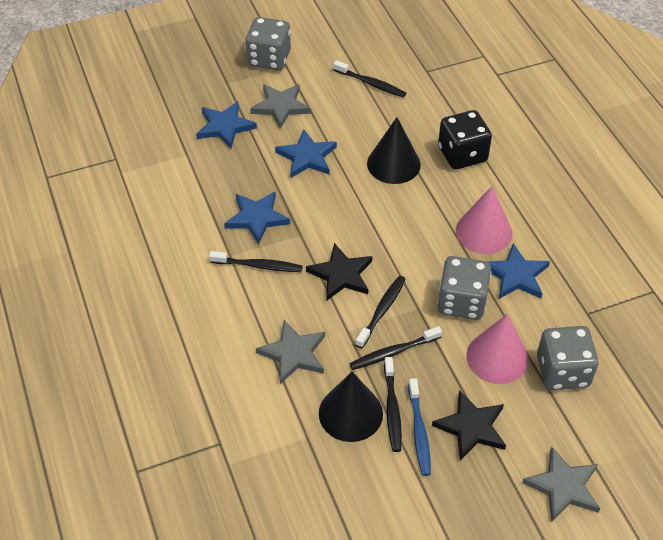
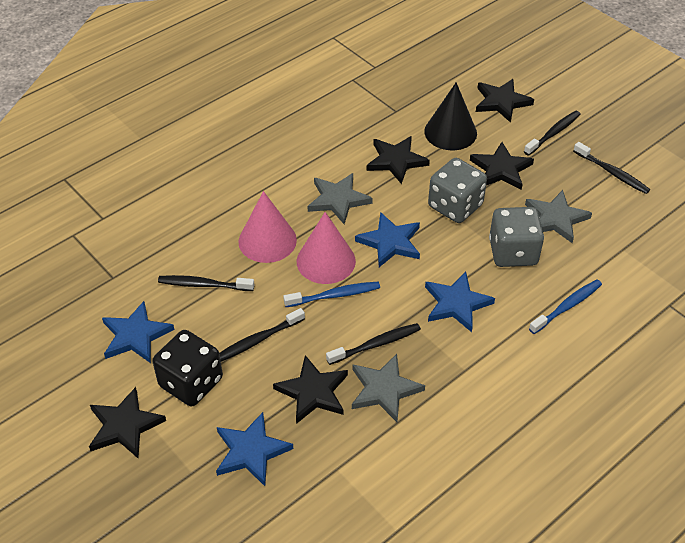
black cone: 2 -> 1
black star: 2 -> 5
blue toothbrush: 1 -> 2
grey dice: 3 -> 2

